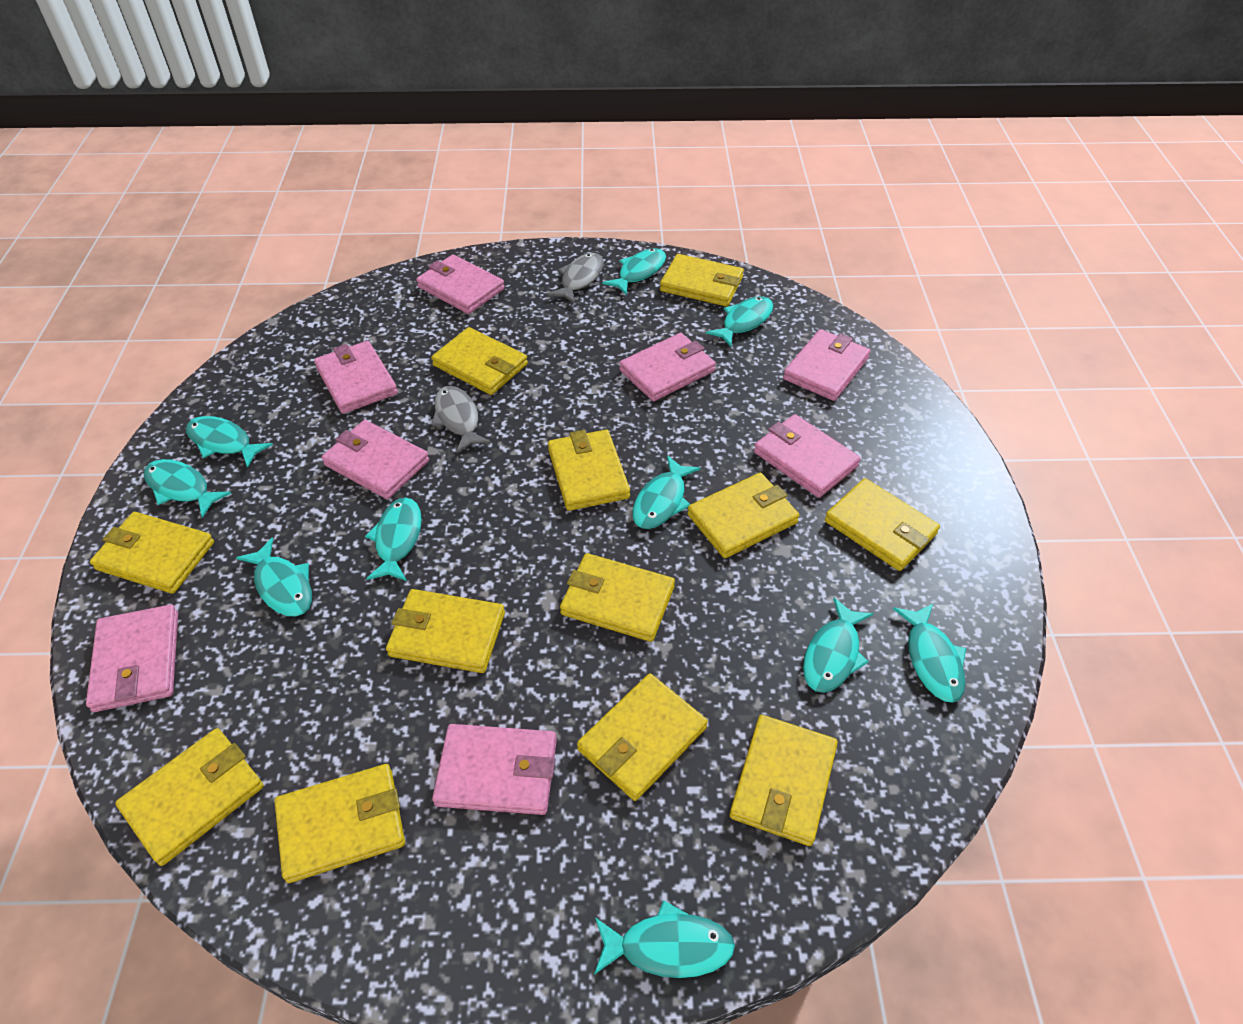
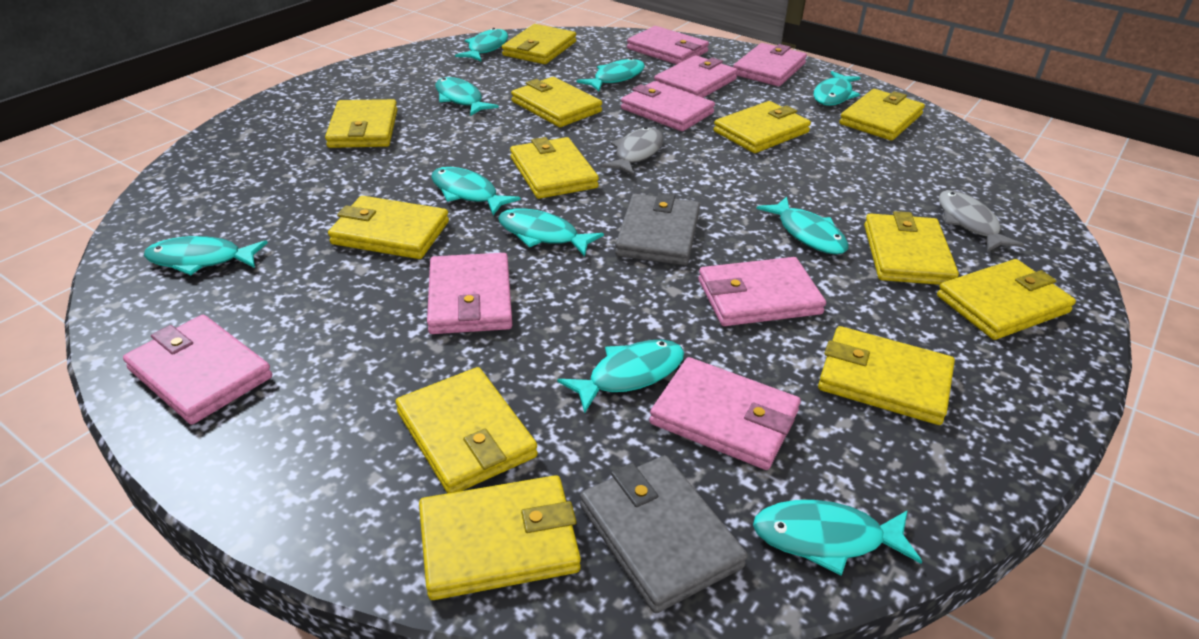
grey wallet: 0 -> 2

